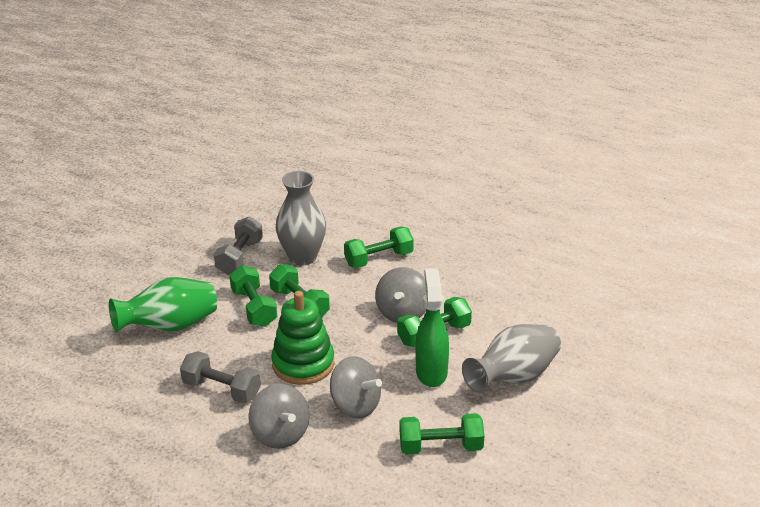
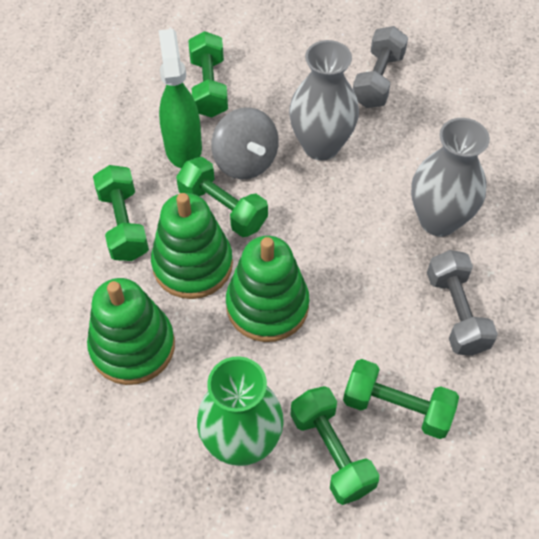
green stacking toy: 1 -> 3
grey spinning top: 3 -> 1

